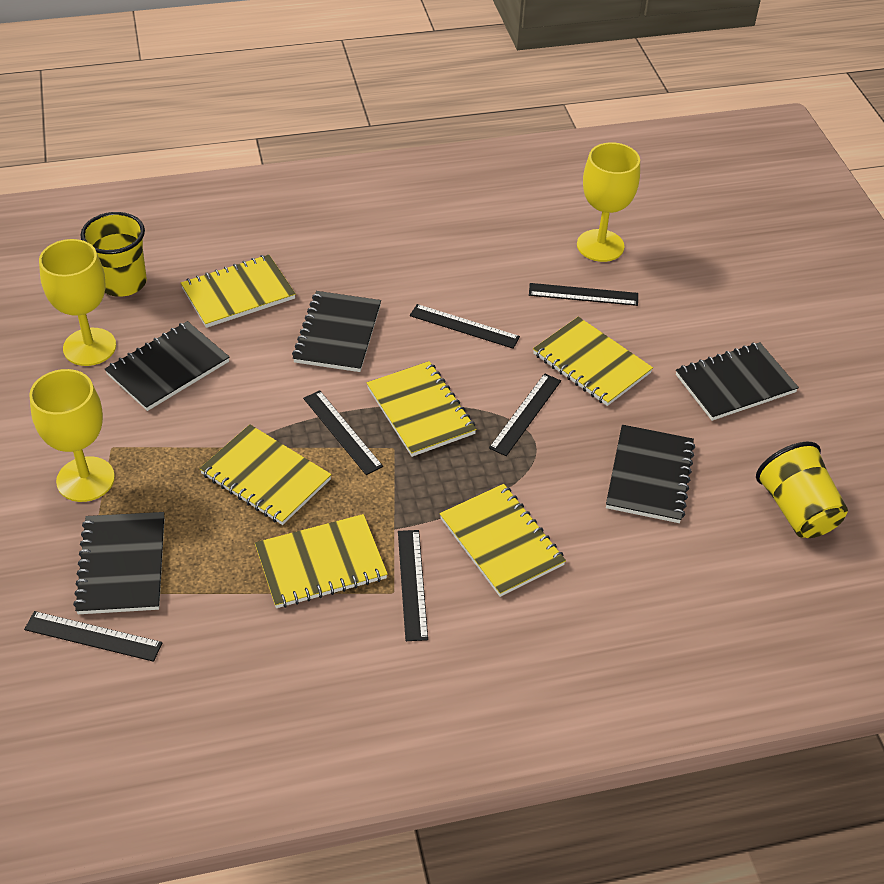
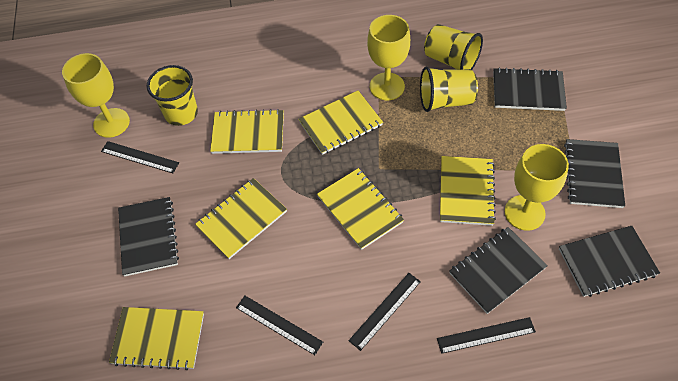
black ruler: 6 -> 4
yellow cup: 2 -> 3

